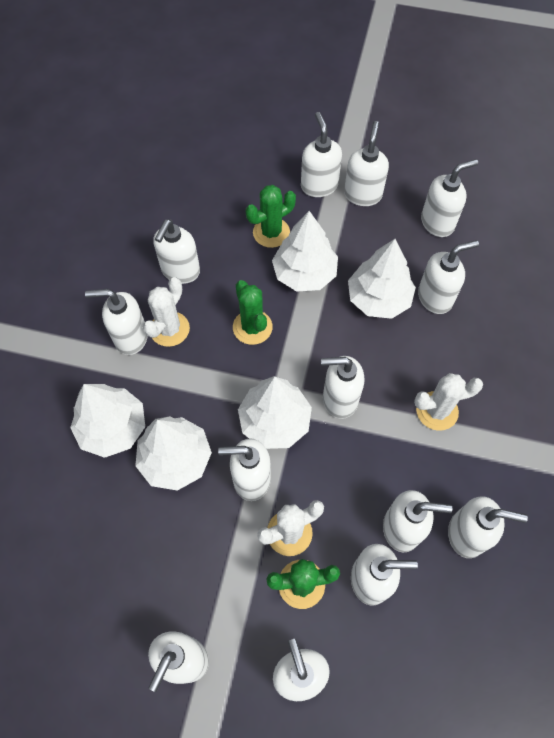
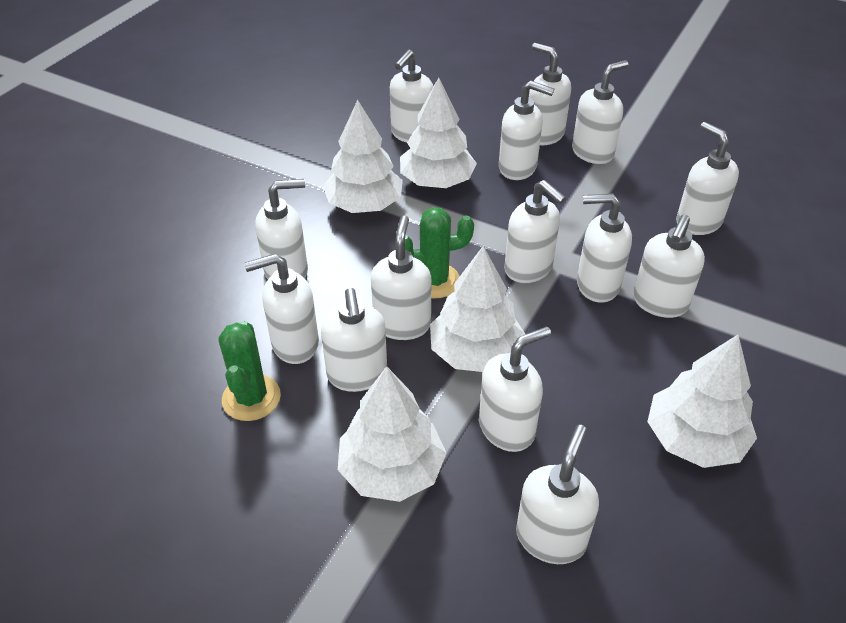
green cactus: 3 -> 2
white cactus: 3 -> 0
white soap dispenser: 13 -> 14

